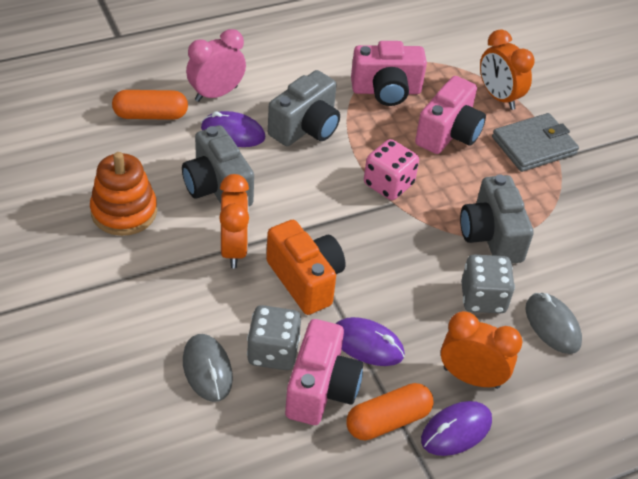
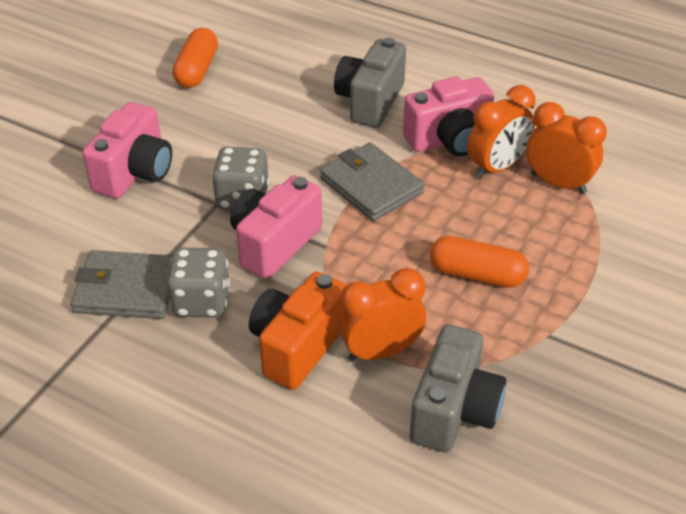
grey camera: 3 -> 2
grey mouse: 2 -> 0
grey wallet: 1 -> 2
orange stacking toy: 1 -> 0
pink clock: 1 -> 0
pink dice: 1 -> 0
purple mouse: 3 -> 0

